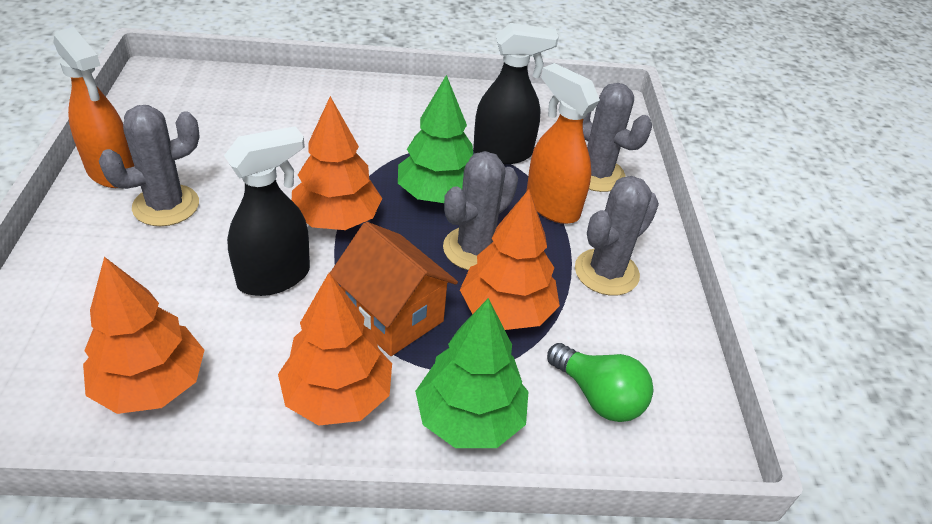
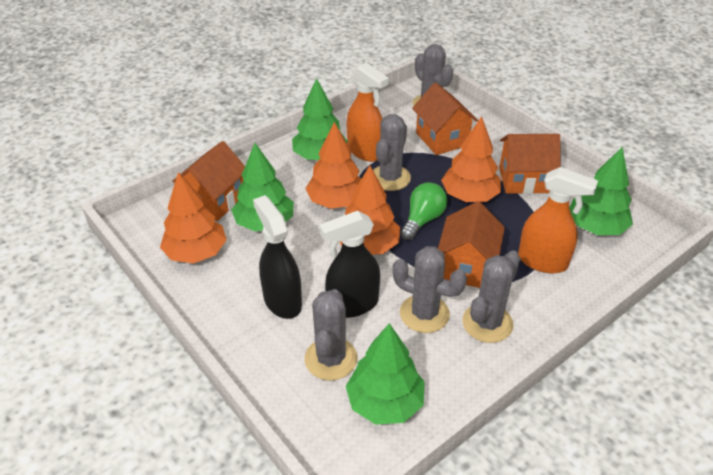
green tree: 2 -> 4
grey cactus: 4 -> 5
orange house: 1 -> 4

